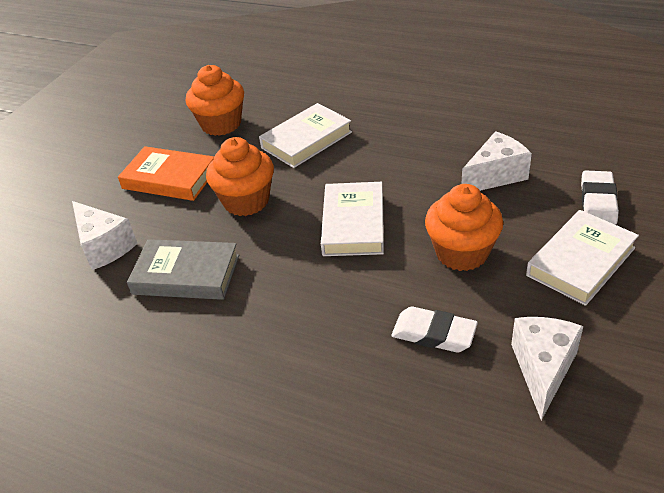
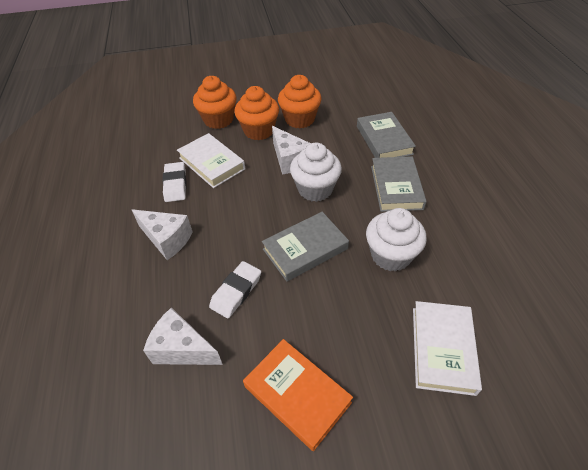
grey book: 1 -> 3
white book: 3 -> 2
white cupcake: 0 -> 2

